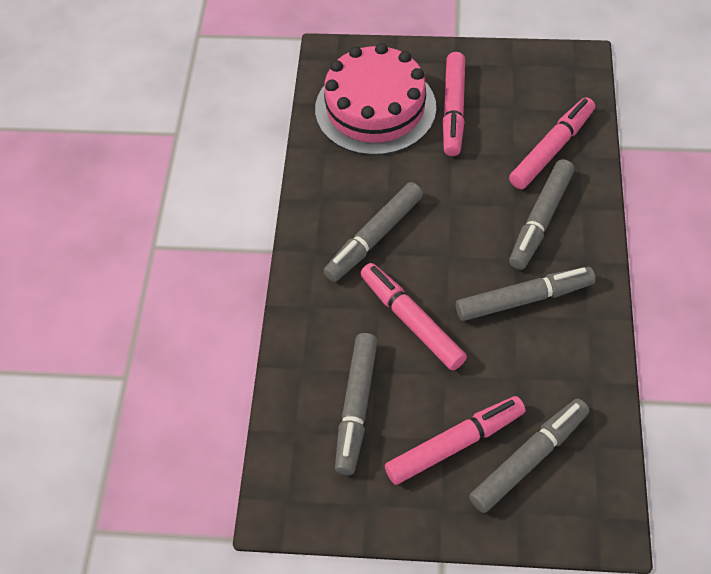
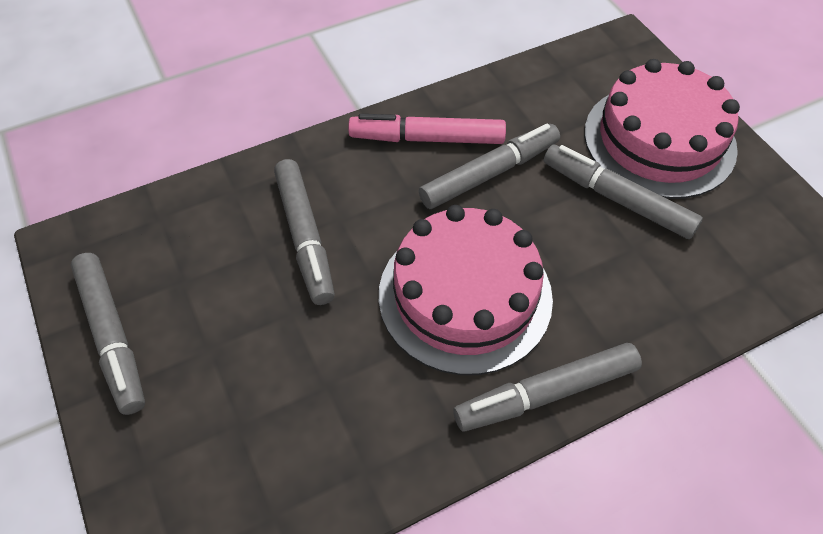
pink cake: 1 -> 2
pink marker: 4 -> 1

